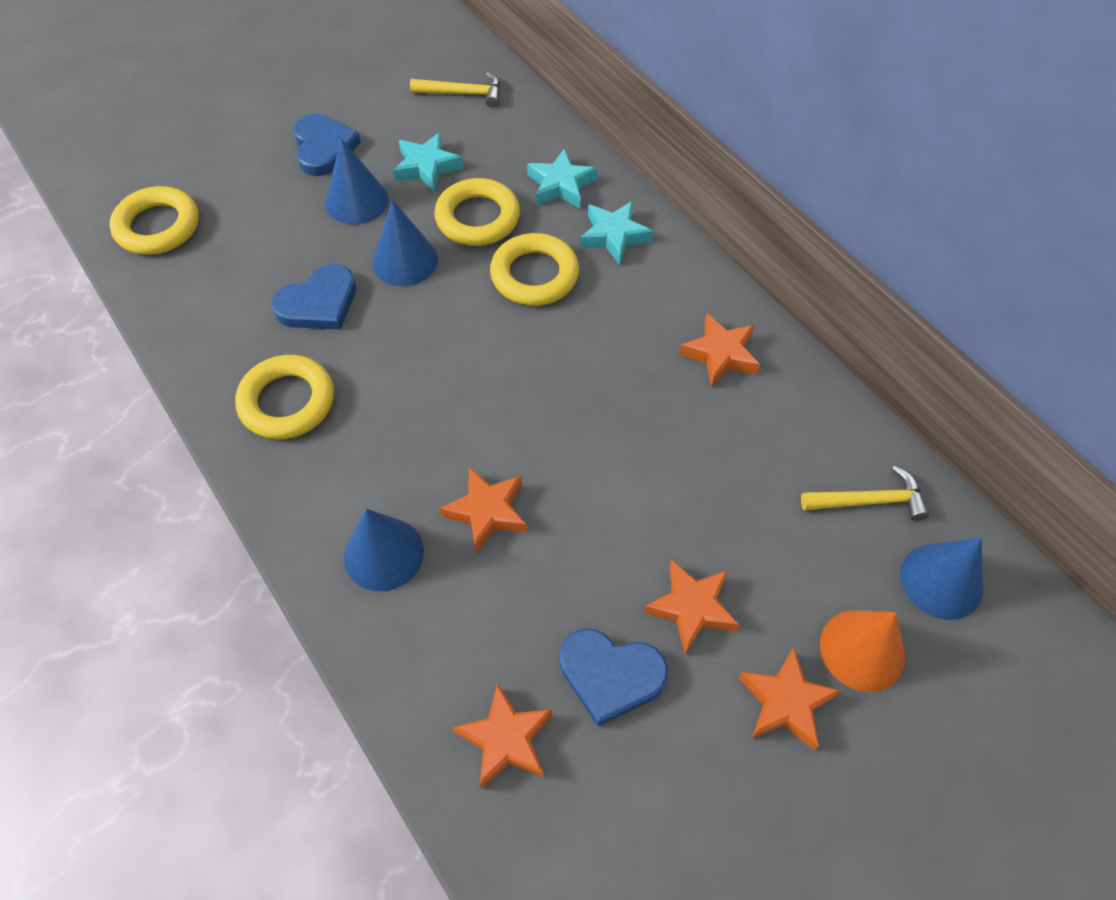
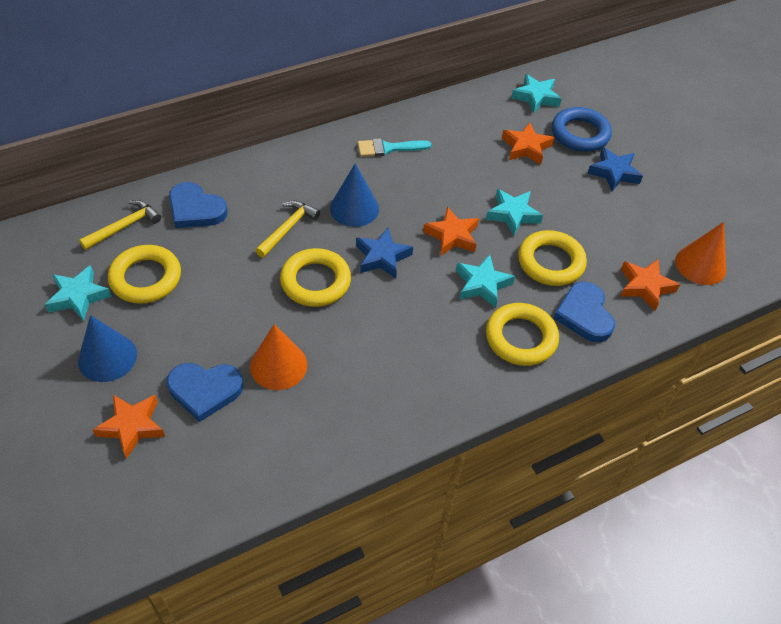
blue cone: 4 -> 2
blue ring: 0 -> 1
blue star: 0 -> 2
orange cone: 1 -> 2
orange star: 5 -> 4
turquoise brush: 0 -> 1
turquoise star: 3 -> 4

